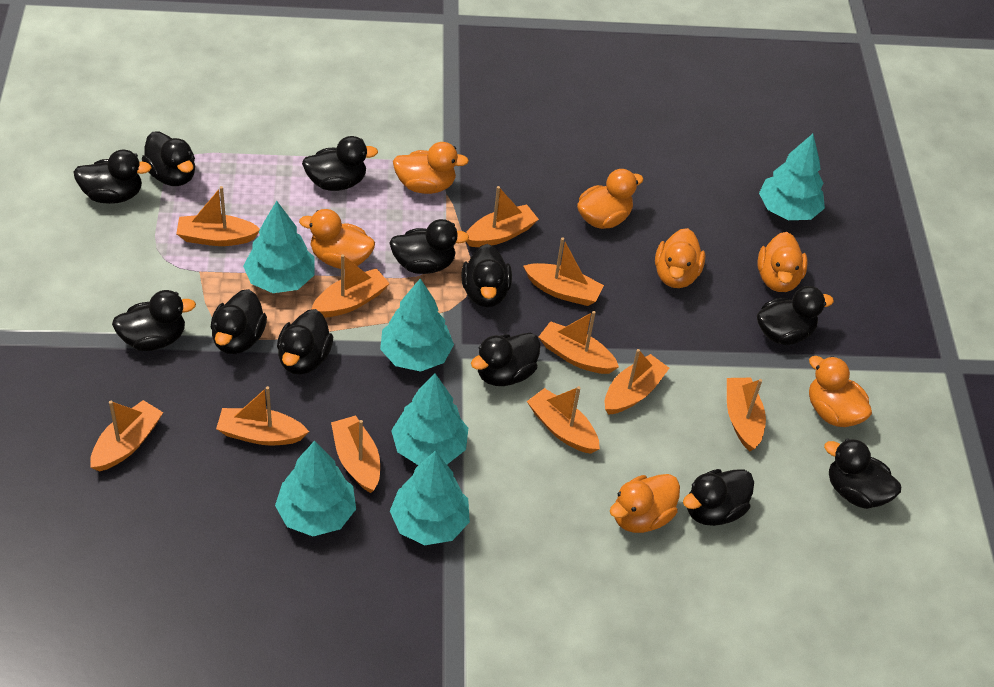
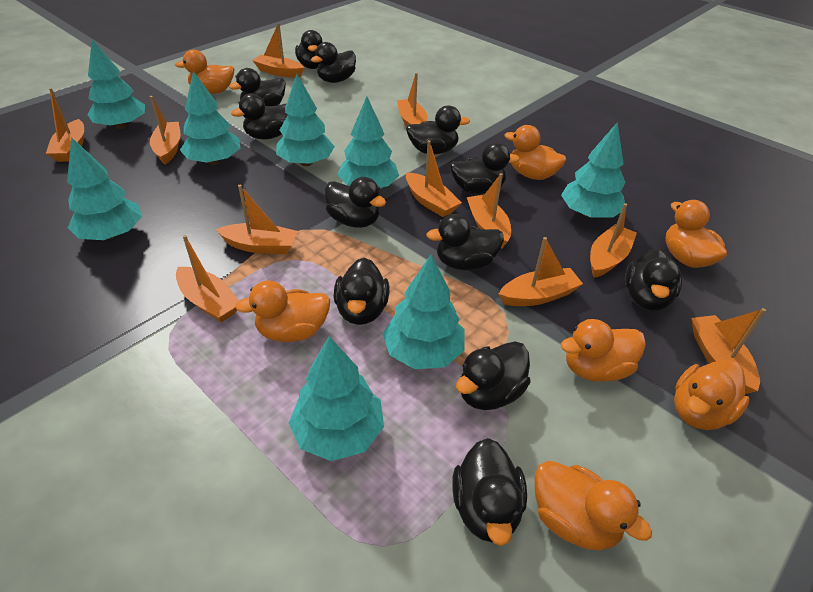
turquoise tree: 6 -> 8

